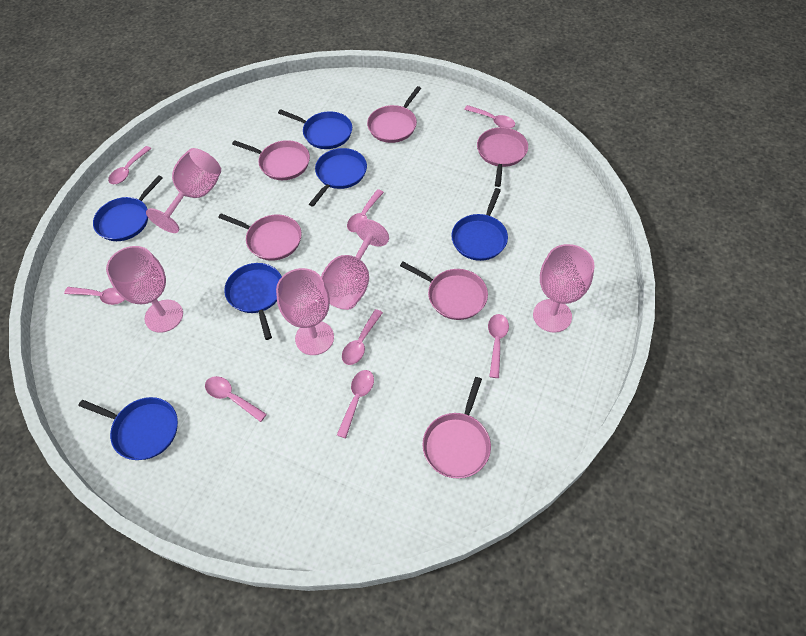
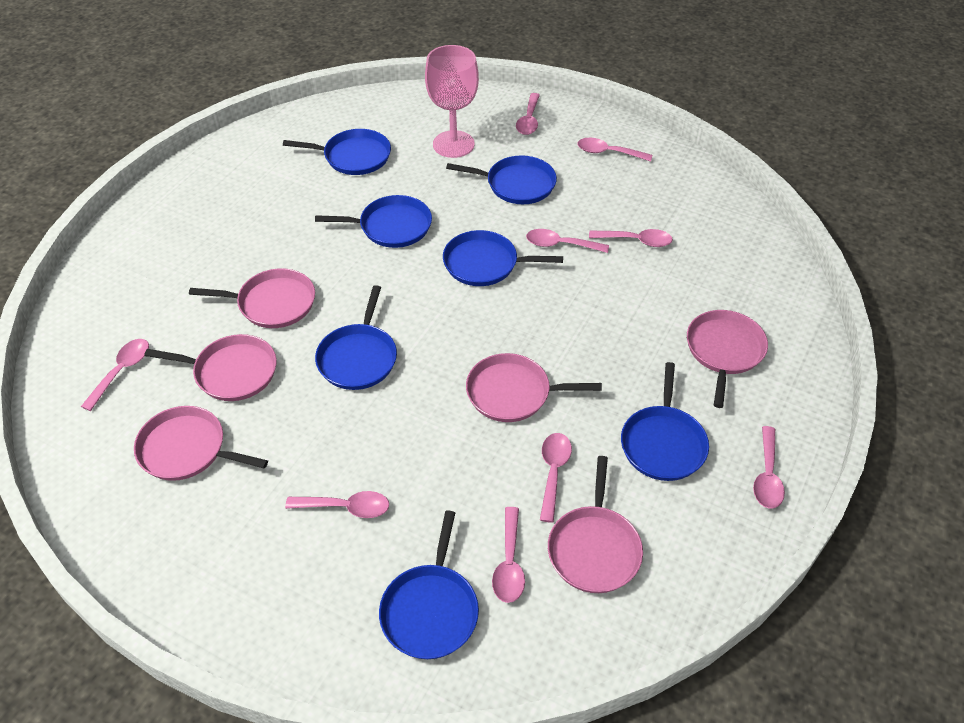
blue pan: 6 -> 7
pink goblet: 5 -> 1
pink spoon: 8 -> 9

